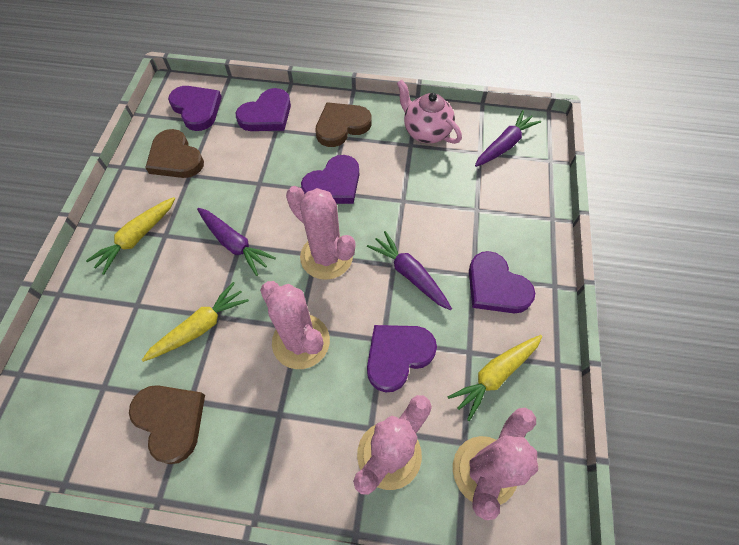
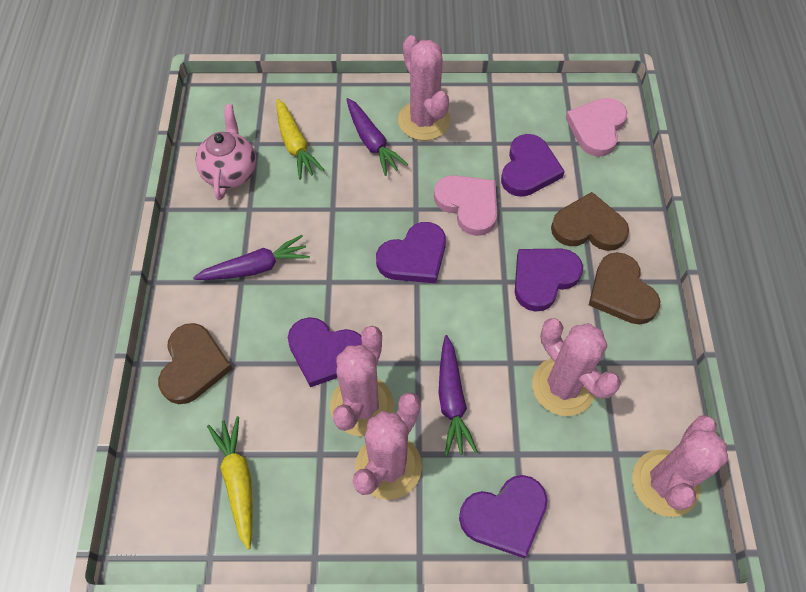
pink cactus: 4 -> 5
pink heart: 0 -> 2
yellow carrot: 3 -> 2

